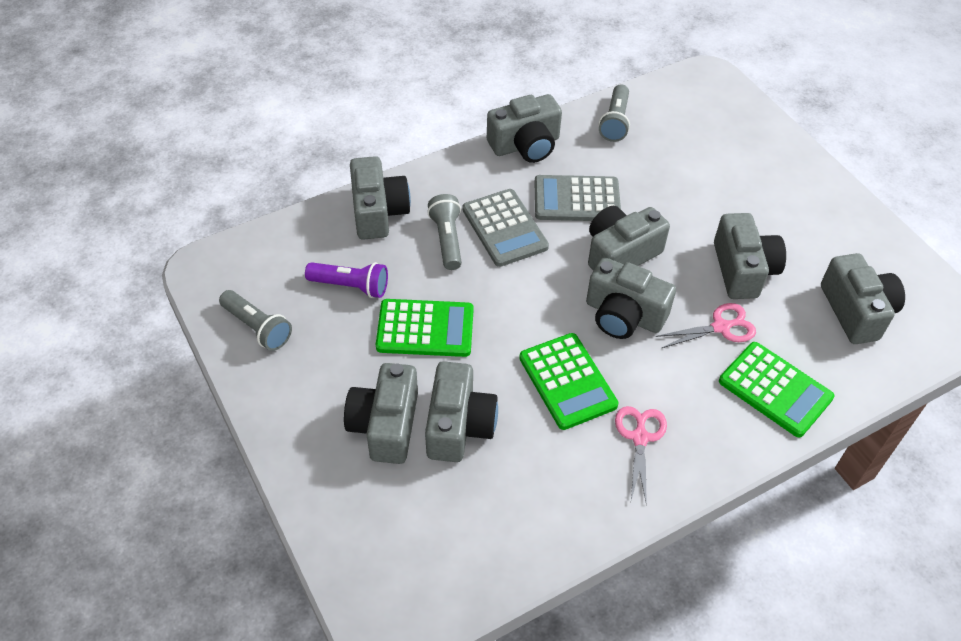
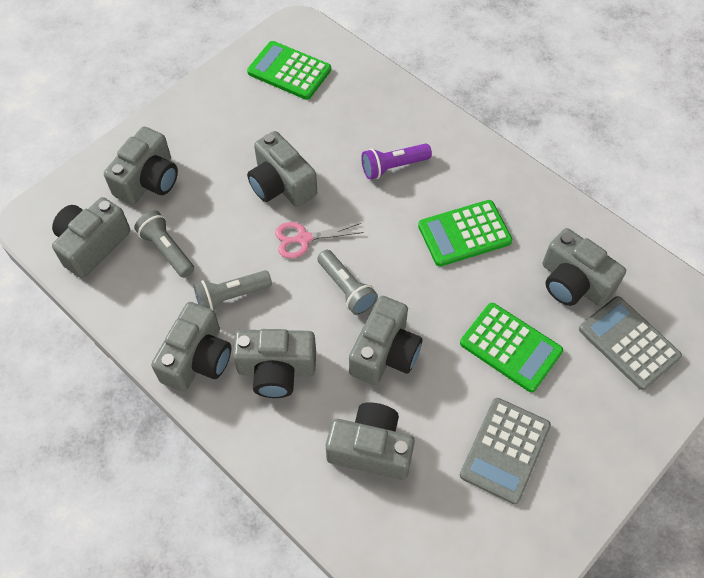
pink scissors: 2 -> 1

